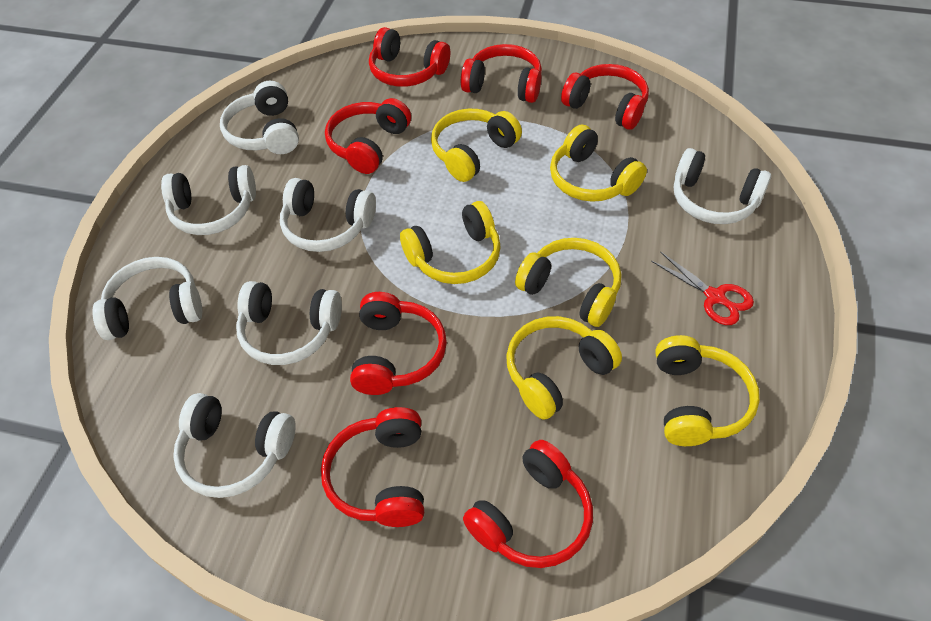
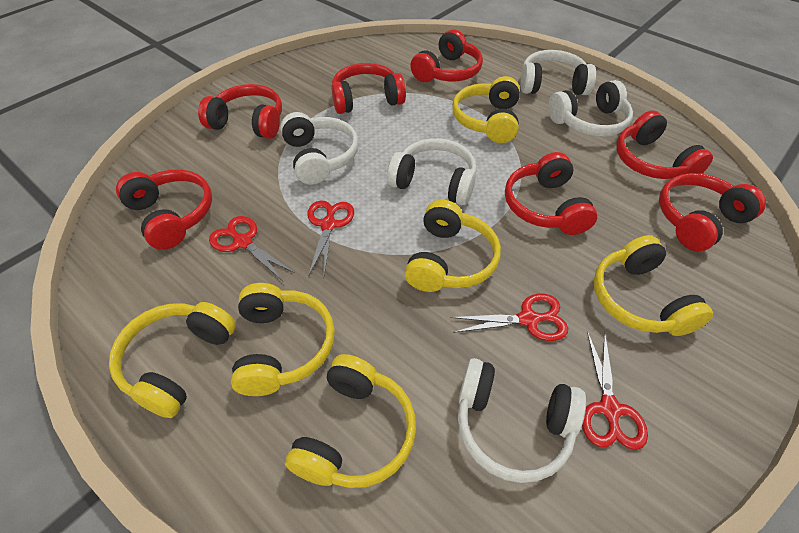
red scissors: 1 -> 4
white headphones: 7 -> 5

